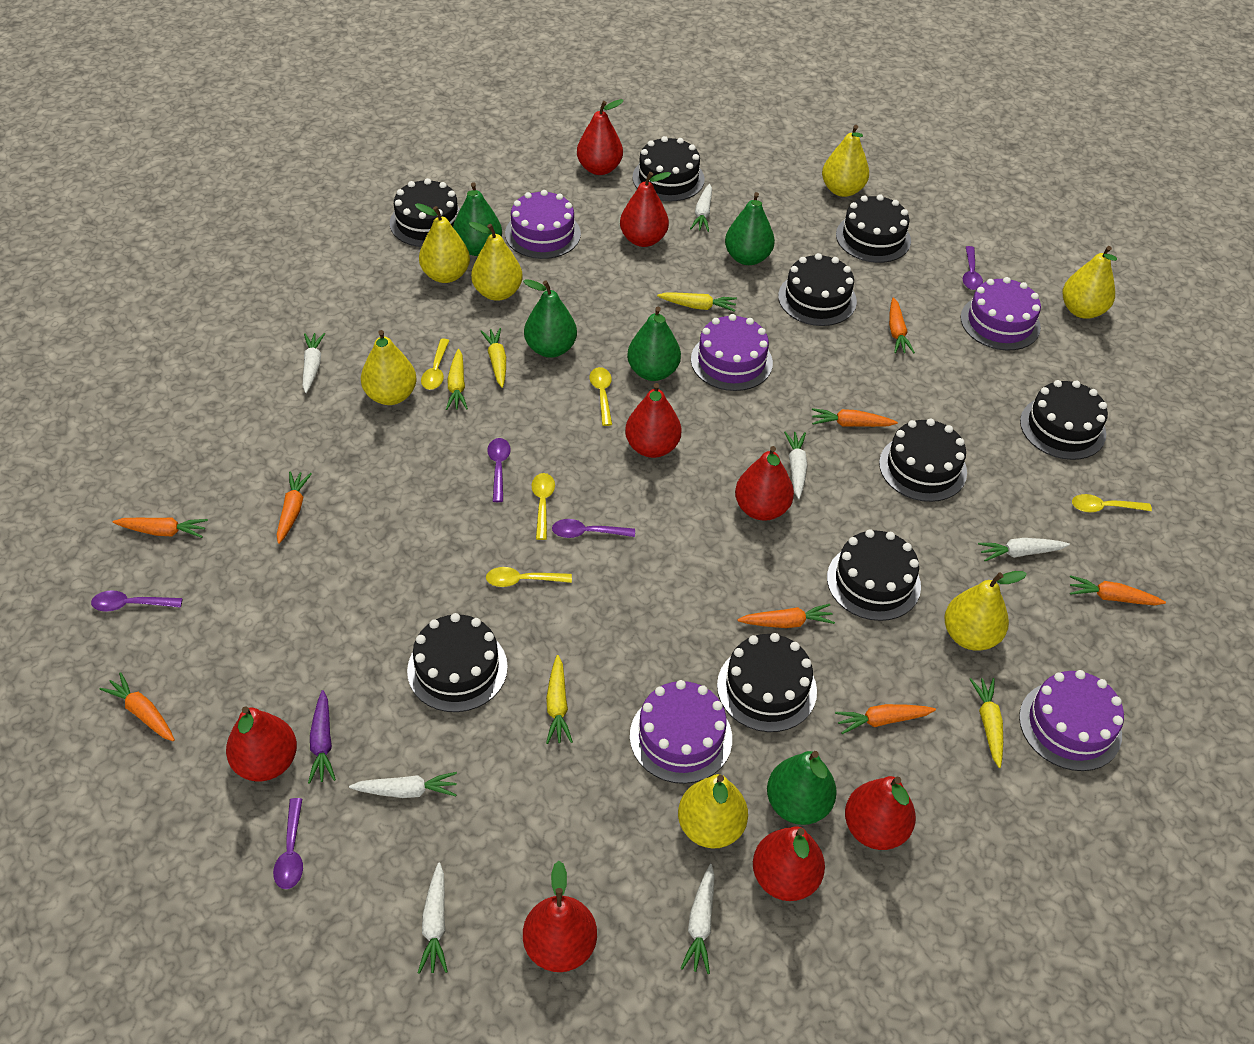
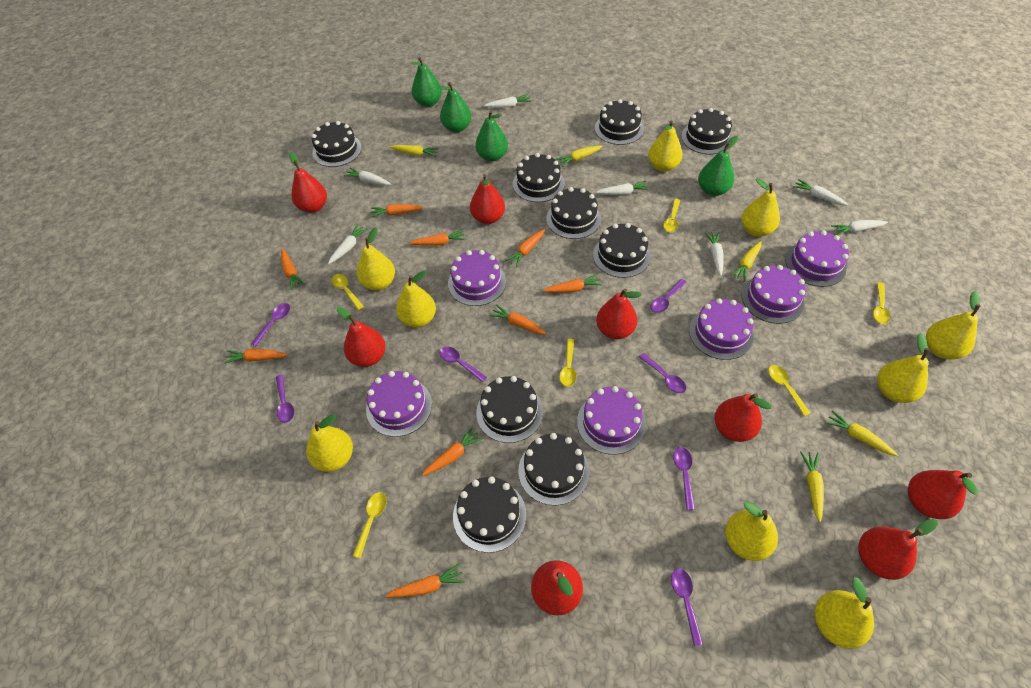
green pear: 5 -> 4
orange carrot: 8 -> 9
purple cake: 5 -> 6
purple carrot: 1 -> 0
purple spoon: 5 -> 7
yellow pear: 7 -> 9
yellow spoon: 5 -> 6

